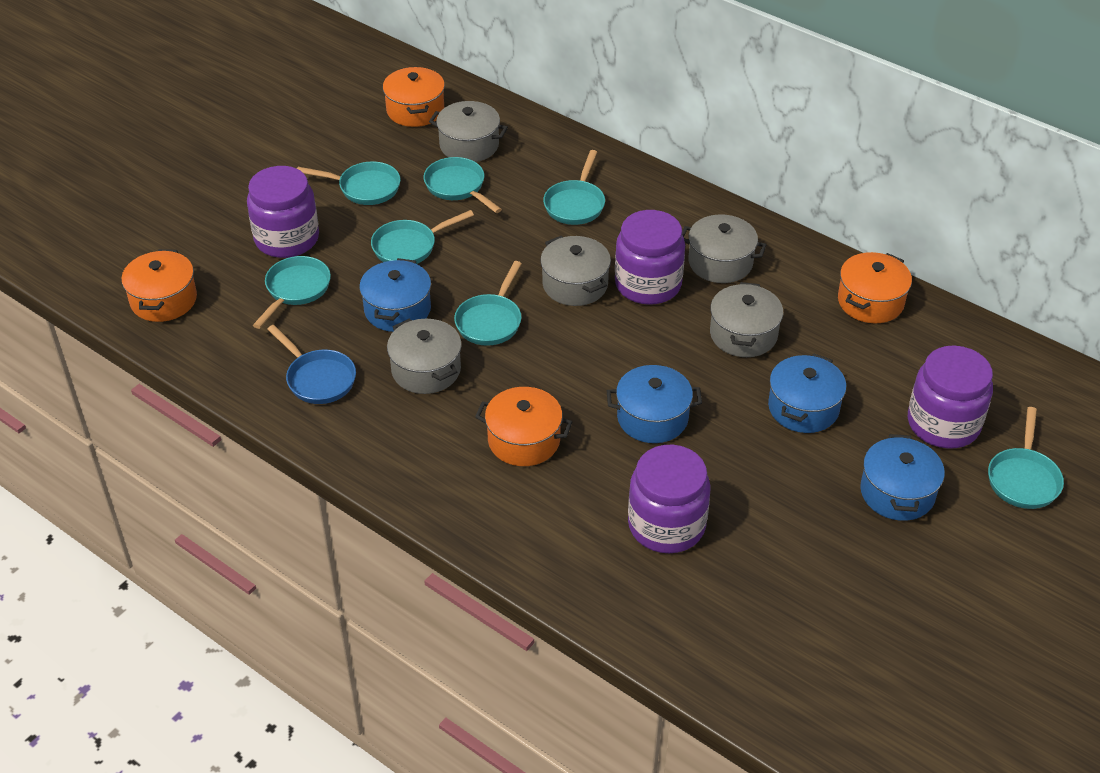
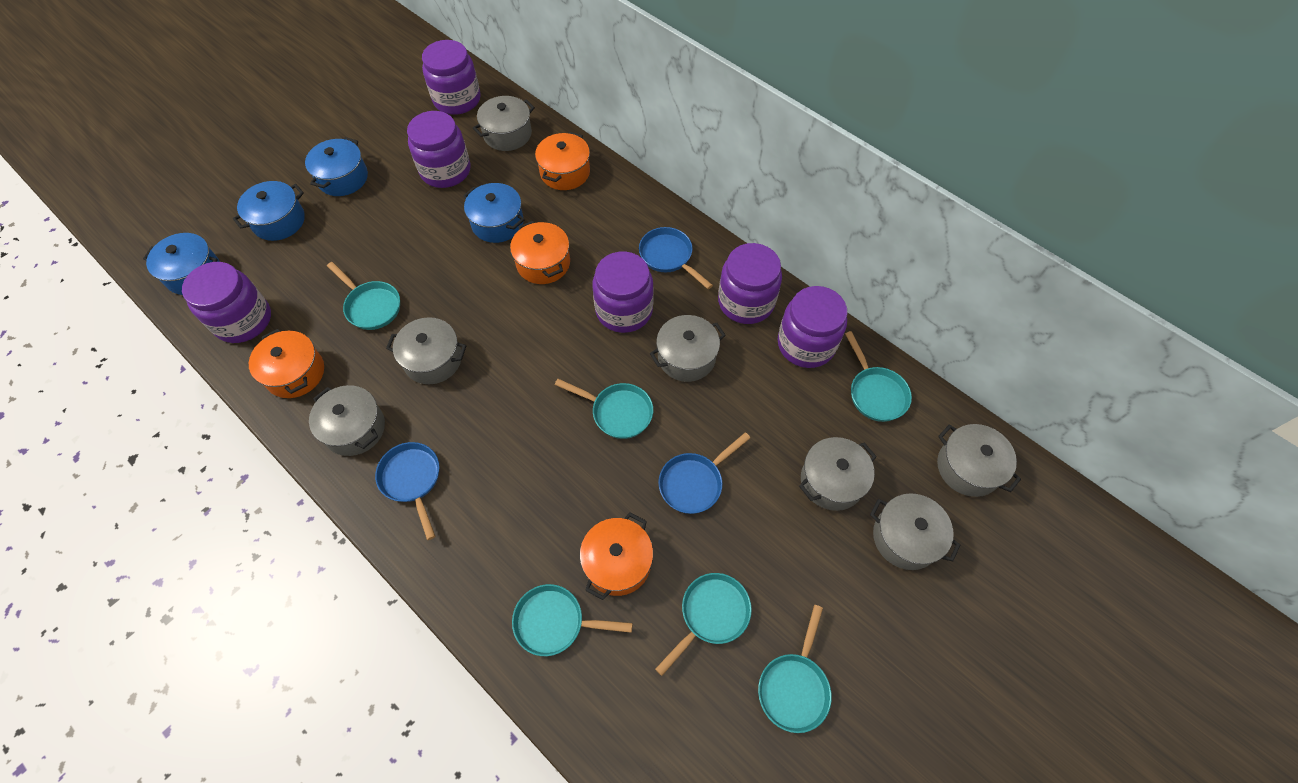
blue pan: 1 -> 3
grey pot: 5 -> 7
purple jar: 4 -> 6
turquoise pan: 7 -> 6

